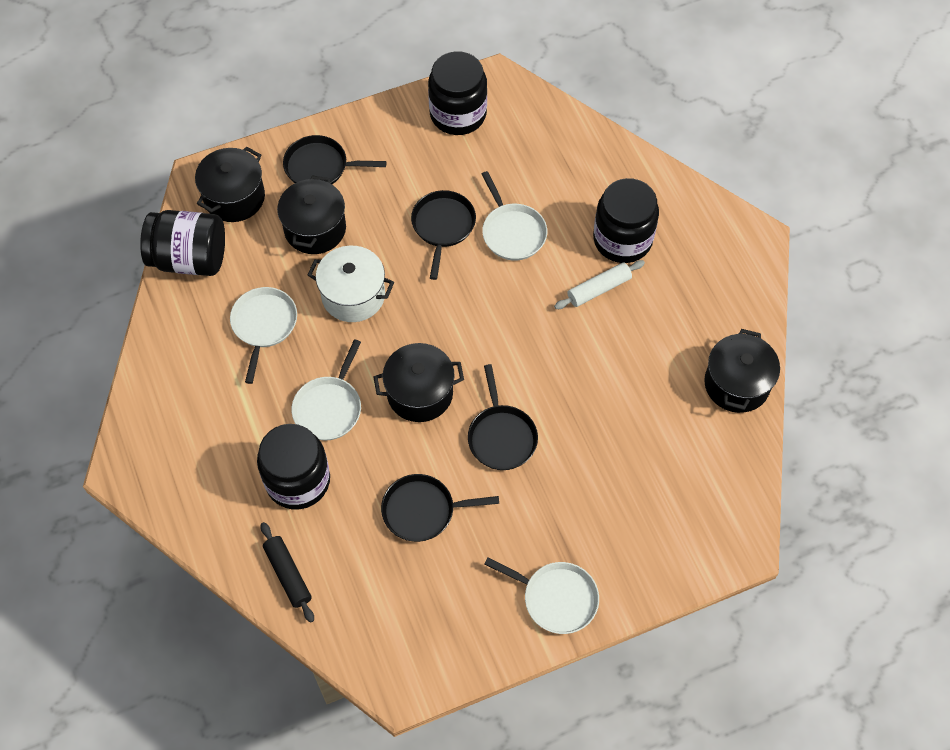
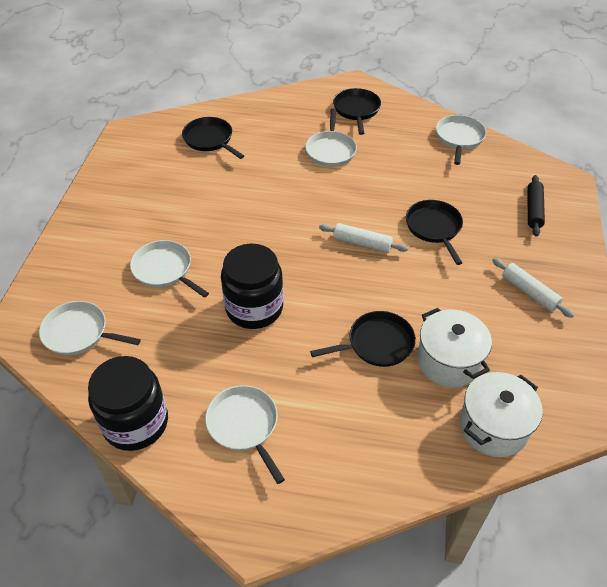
black jar: 4 -> 2
black pot: 4 -> 0
white pan: 4 -> 5
white pot: 1 -> 2
white rolling pin: 1 -> 2

